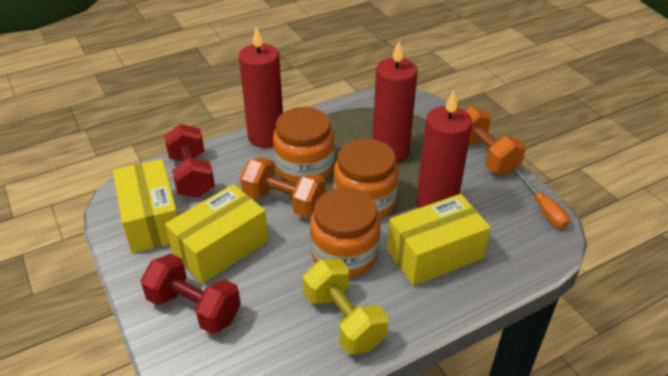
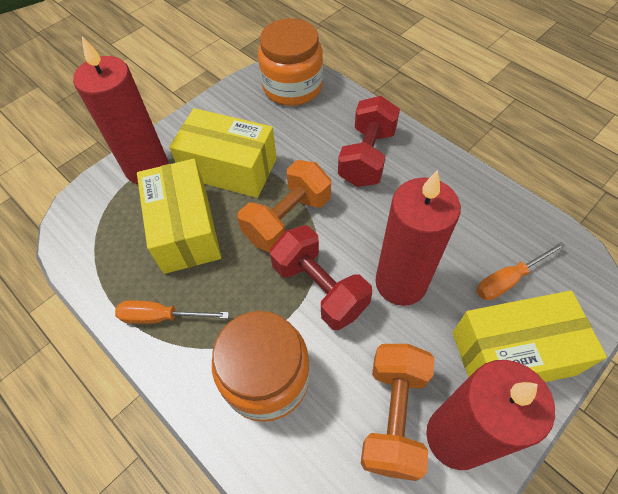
orange jar: 3 -> 2
orange screwdriver: 1 -> 2
yellow dumbbell: 1 -> 0

